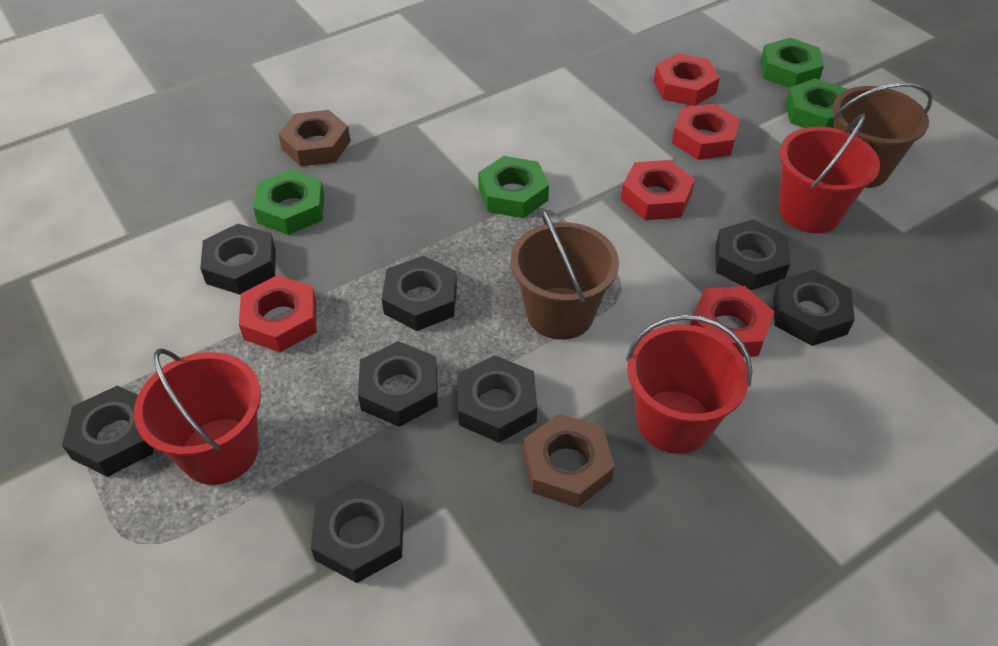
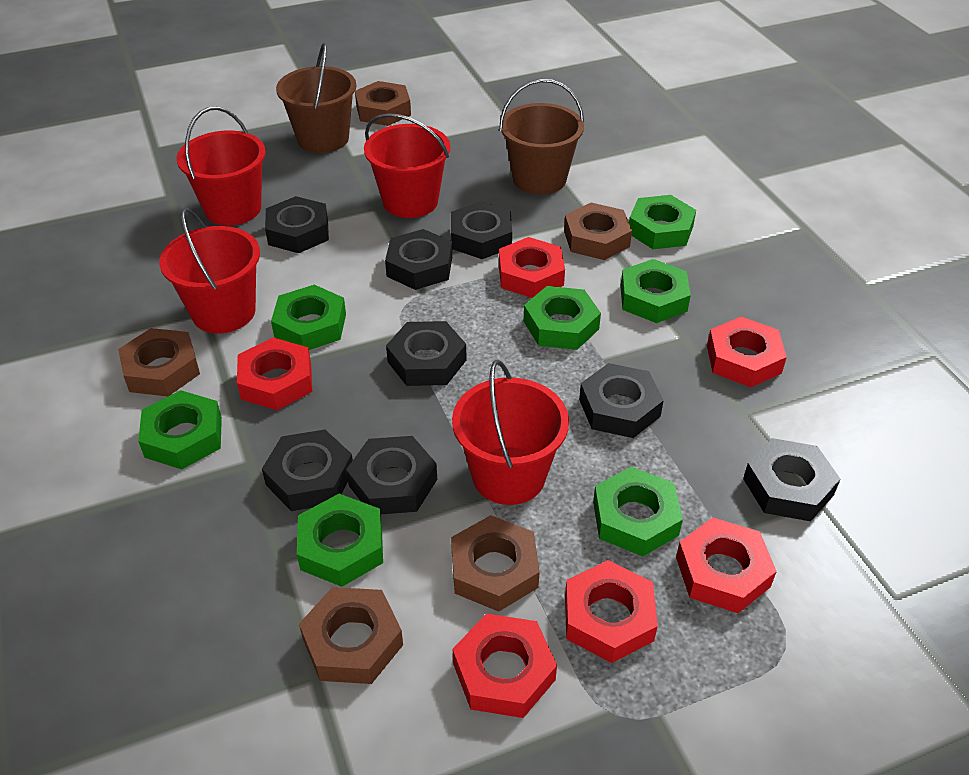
brown nut: 2 -> 5
green nut: 4 -> 7
red bucket: 3 -> 4
red nut: 5 -> 6

